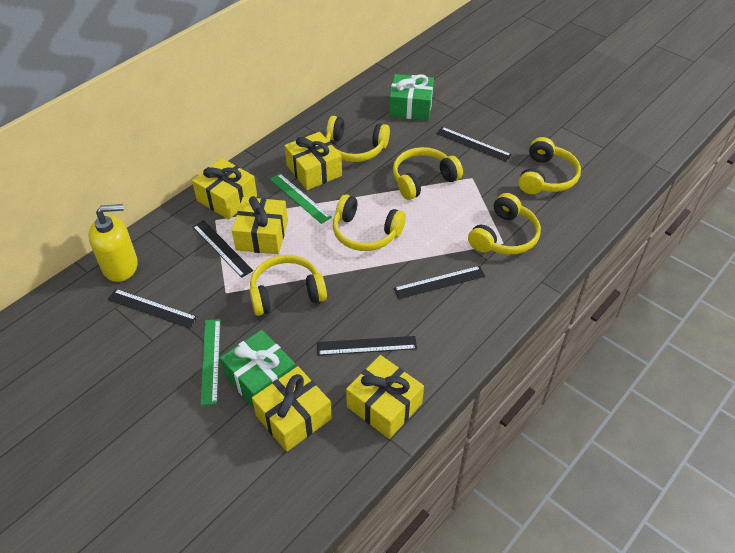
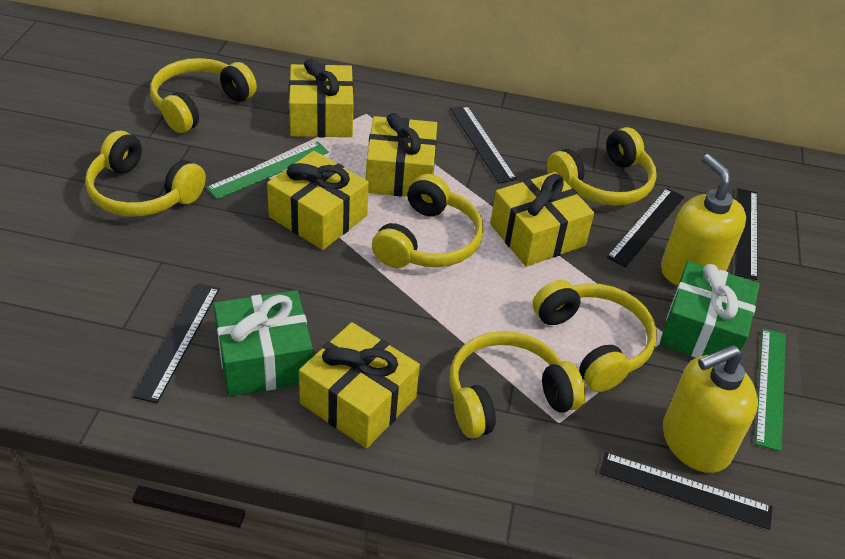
yellow soap dispenser: 1 -> 2

